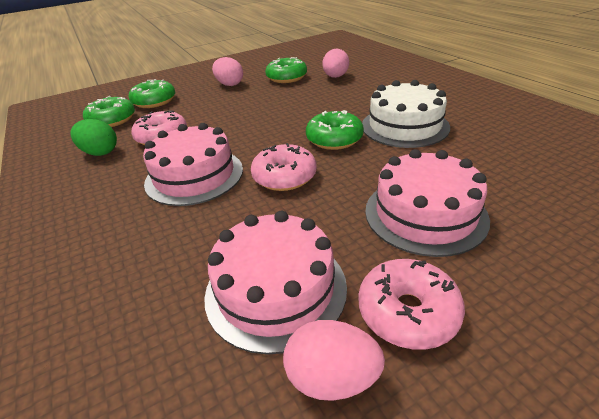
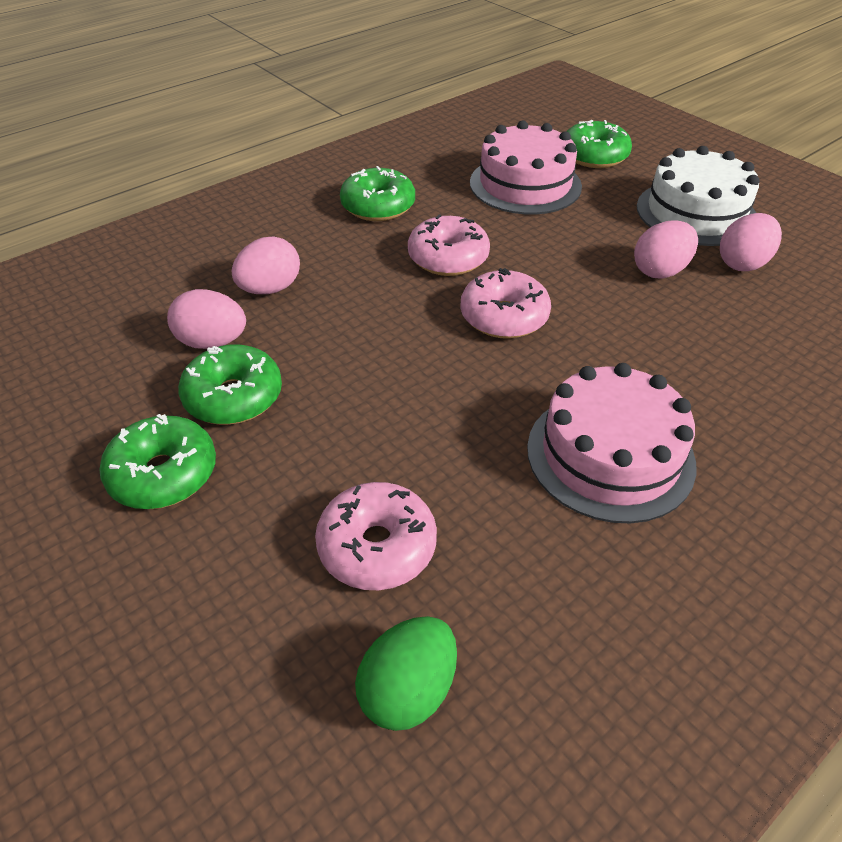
pink cake: 3 -> 2
pink egg: 3 -> 4

